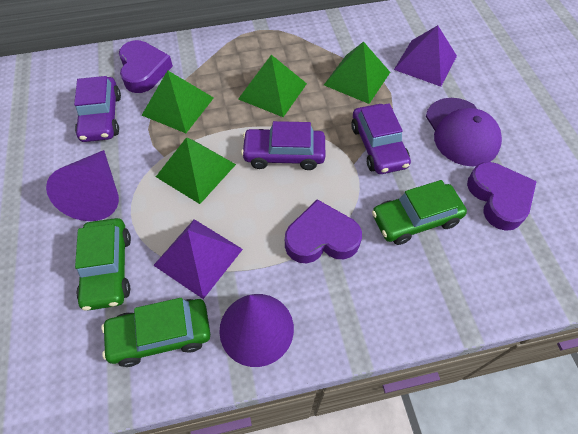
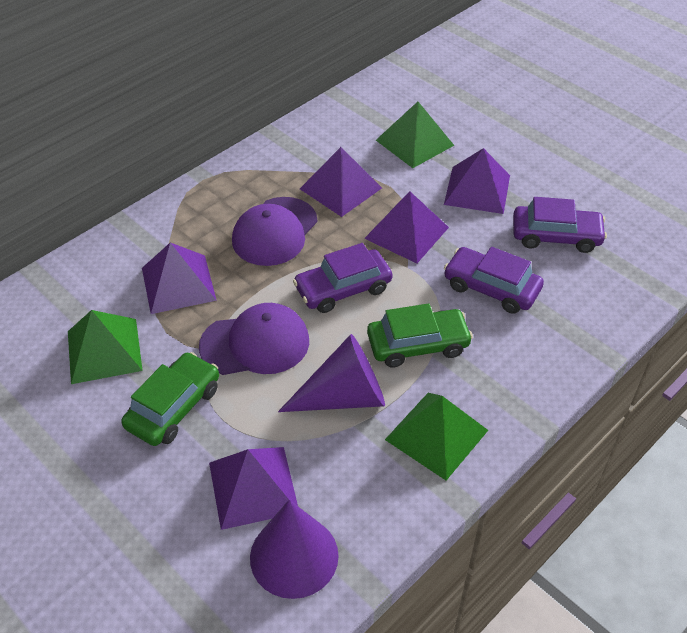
green car: 3 -> 2
green pyramid: 4 -> 3
purple cap: 1 -> 2
purple heart: 3 -> 0
purple pyramid: 2 -> 5

